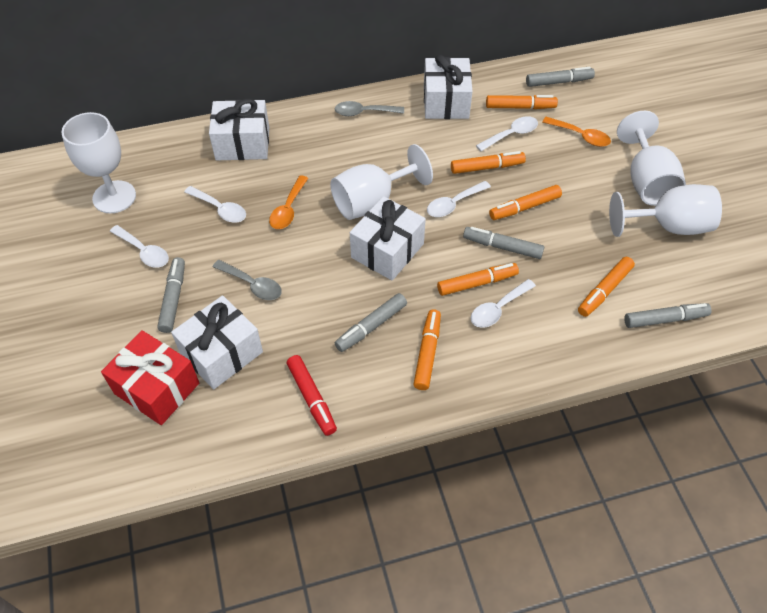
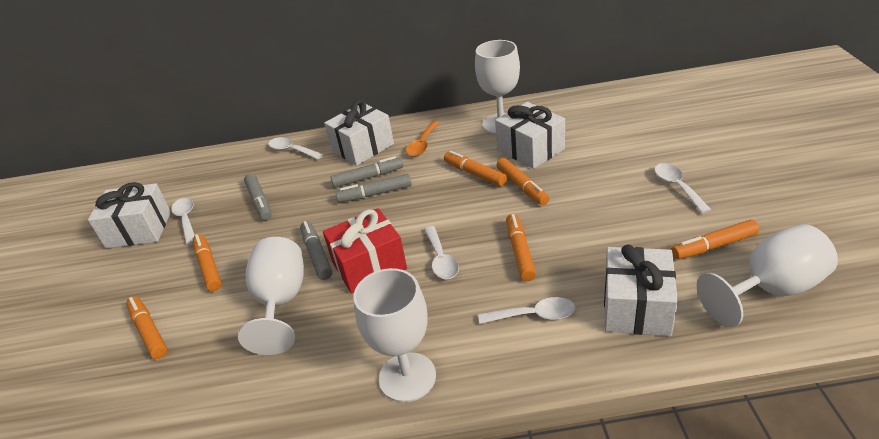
grey marker: 5 -> 4
grey spoon: 2 -> 0
orange spoon: 2 -> 1
red marker: 1 -> 0

